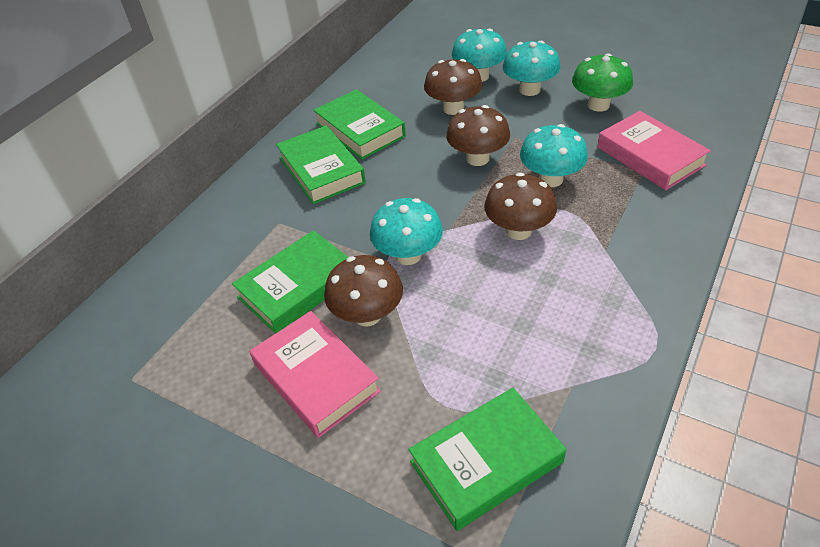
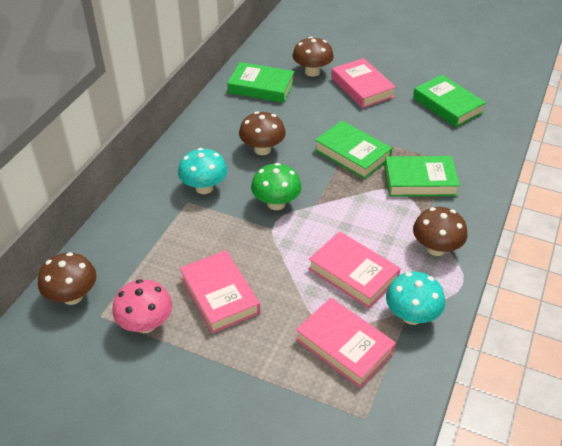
pink book: 2 -> 4
pink mushroom: 0 -> 1
turquoise mushroom: 4 -> 2

